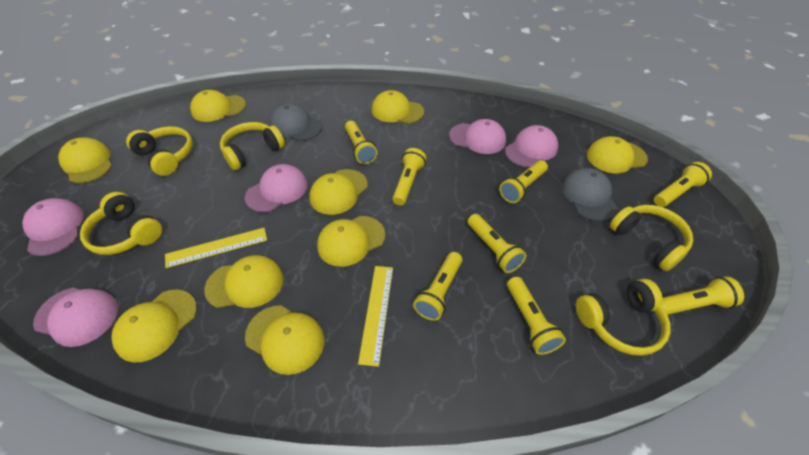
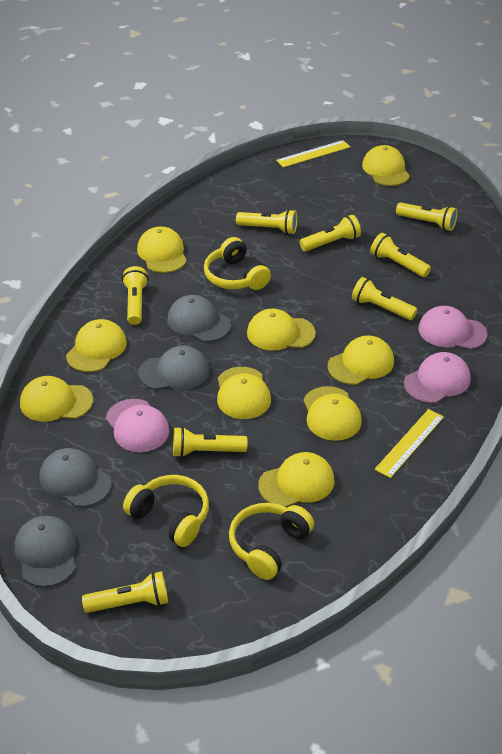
grey cap: 2 -> 4
pink cap: 5 -> 3
yellow headphones: 5 -> 3

